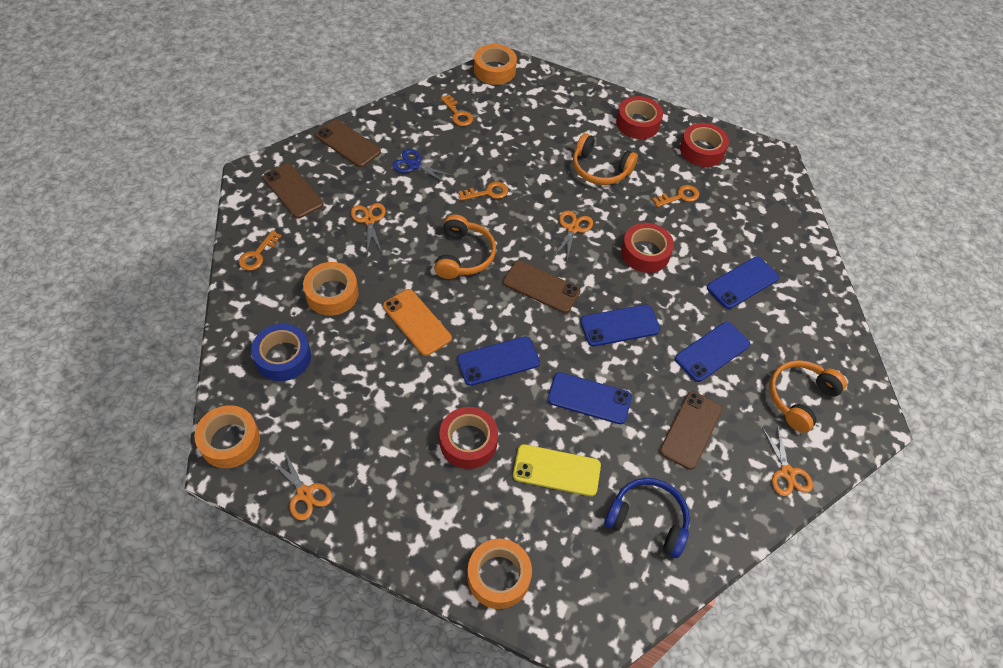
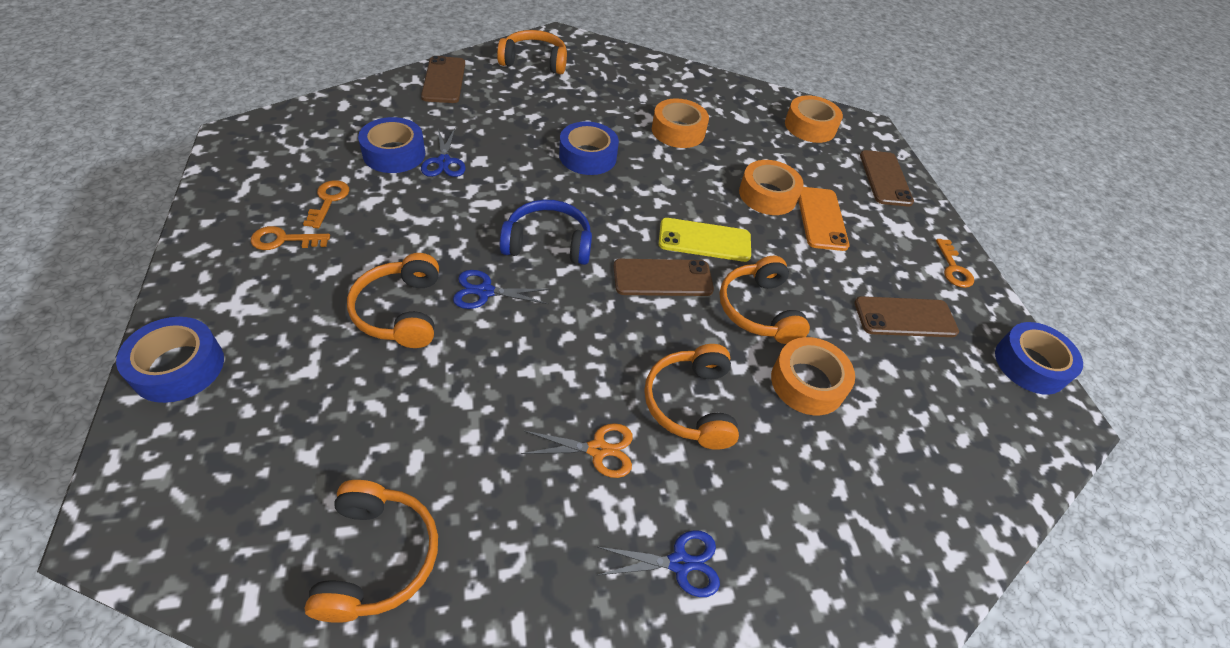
blue phone: 5 -> 0
blue scissors: 1 -> 3
blue tape: 1 -> 4
orange headphones: 3 -> 5
orange key: 4 -> 3
orange scissors: 4 -> 1
red tape: 4 -> 0

